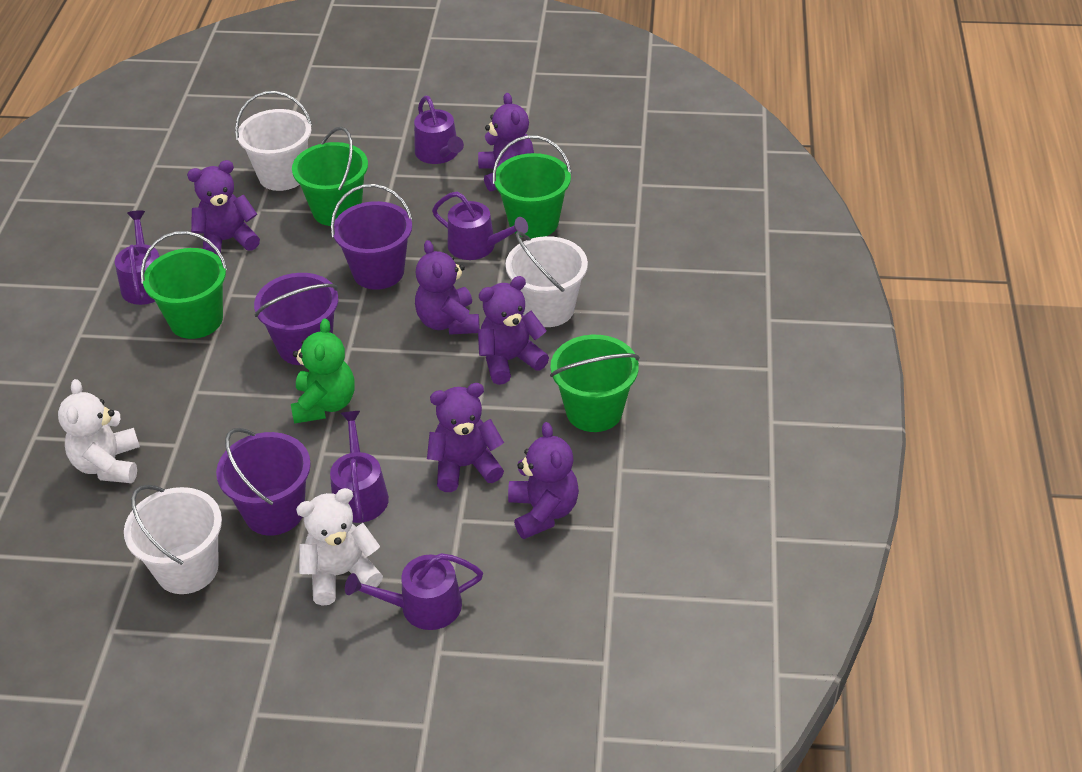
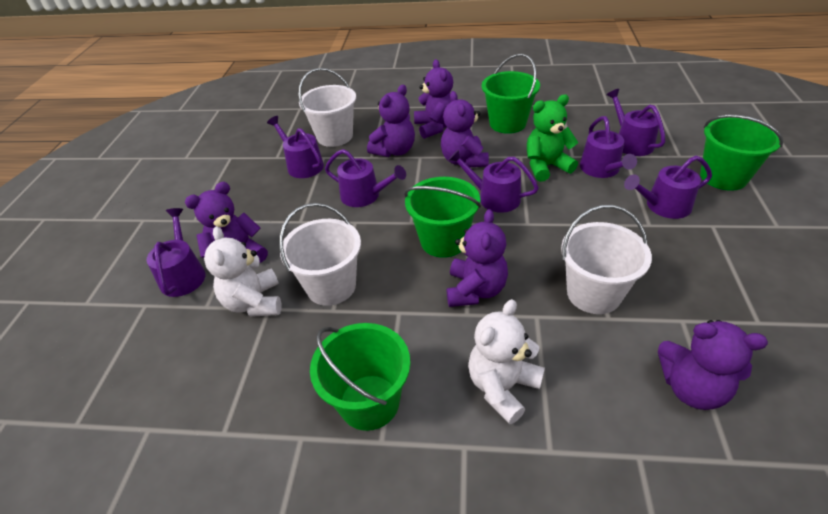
purple bucket: 3 -> 0
purple watering can: 5 -> 7

